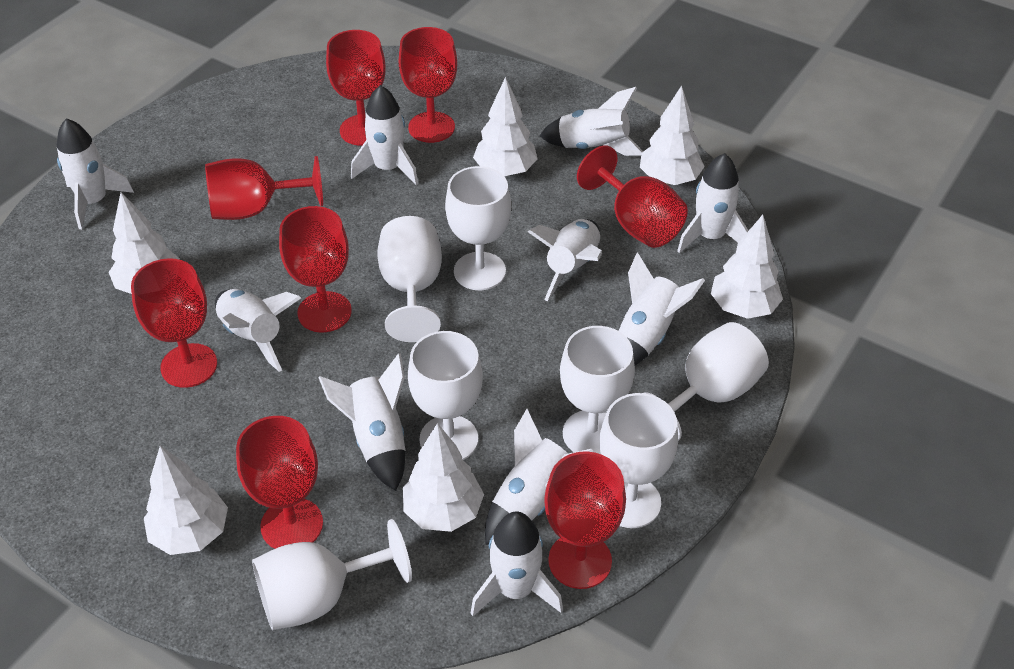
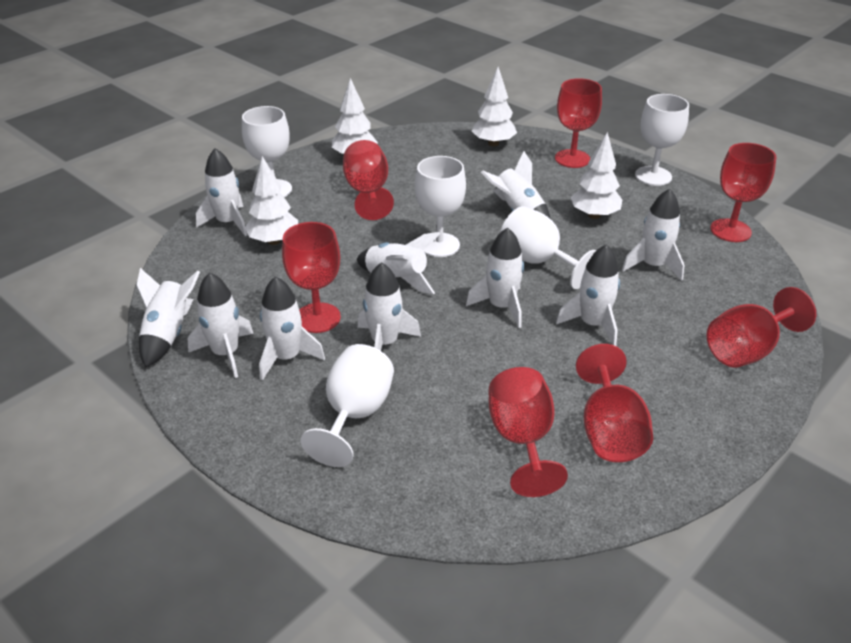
red goblet: 8 -> 7
white goblet: 7 -> 5
white tree: 6 -> 4

